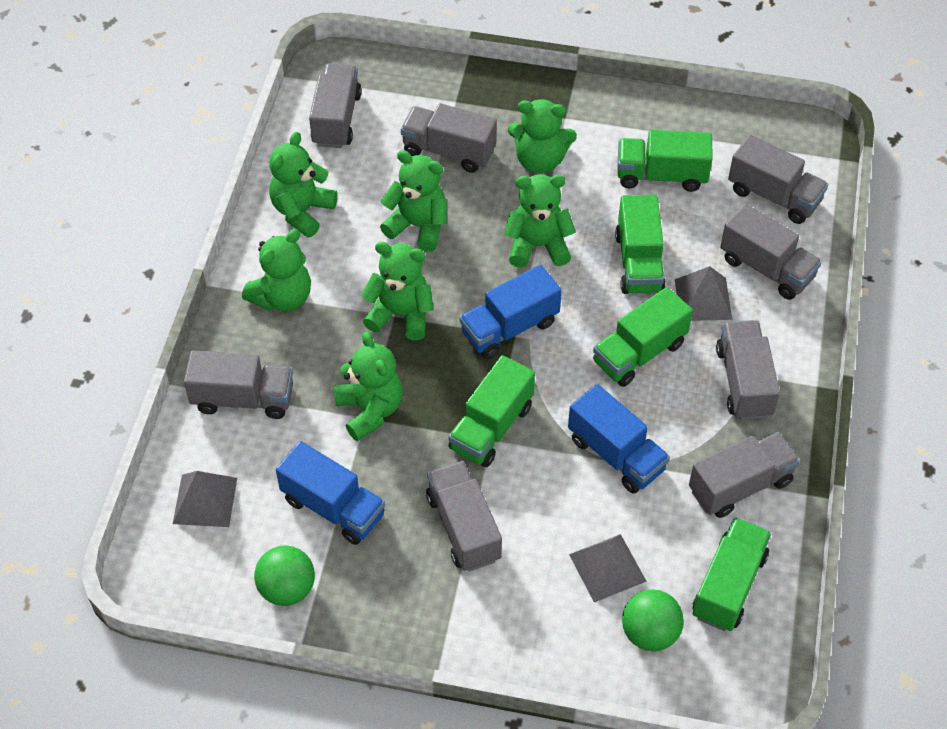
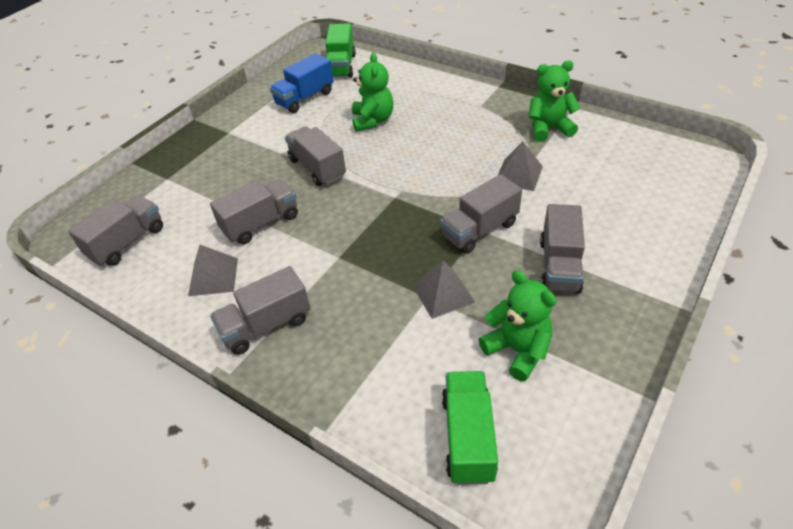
blue truck: 3 -> 1
green ball: 2 -> 0
green teddy bear: 7 -> 3
green truck: 5 -> 2
grey truck: 8 -> 6

